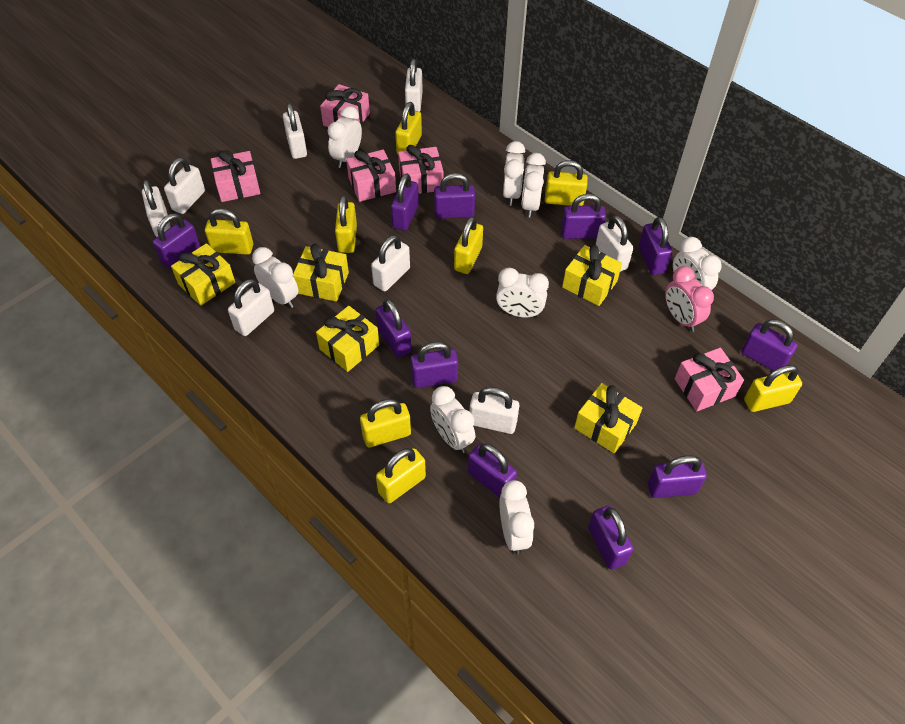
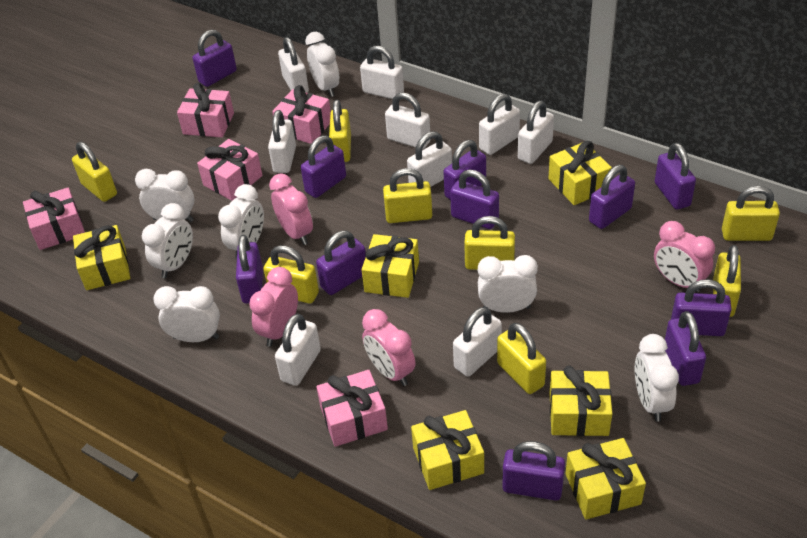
pink clock: 1 -> 4
white clock: 8 -> 7
white padlock: 8 -> 9
yellow gift: 5 -> 6

